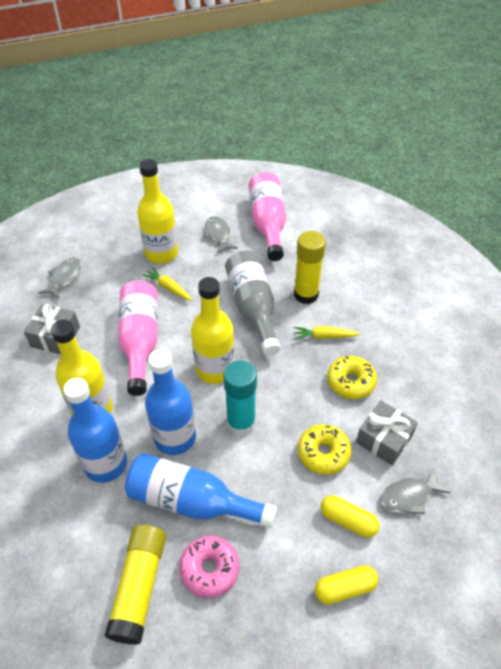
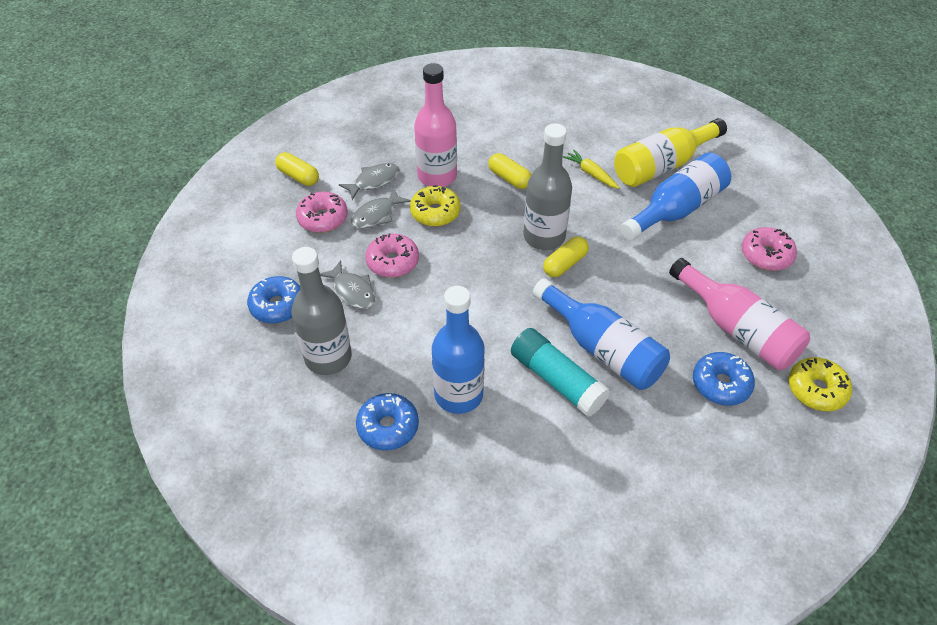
blue donut: 0 -> 3
grey bottle: 1 -> 2
grey gift: 2 -> 0
pink donut: 1 -> 3
yellow bottle: 3 -> 1
yellow capsule: 2 -> 3
yellow carrot: 2 -> 1
yellow glue stick: 2 -> 0

